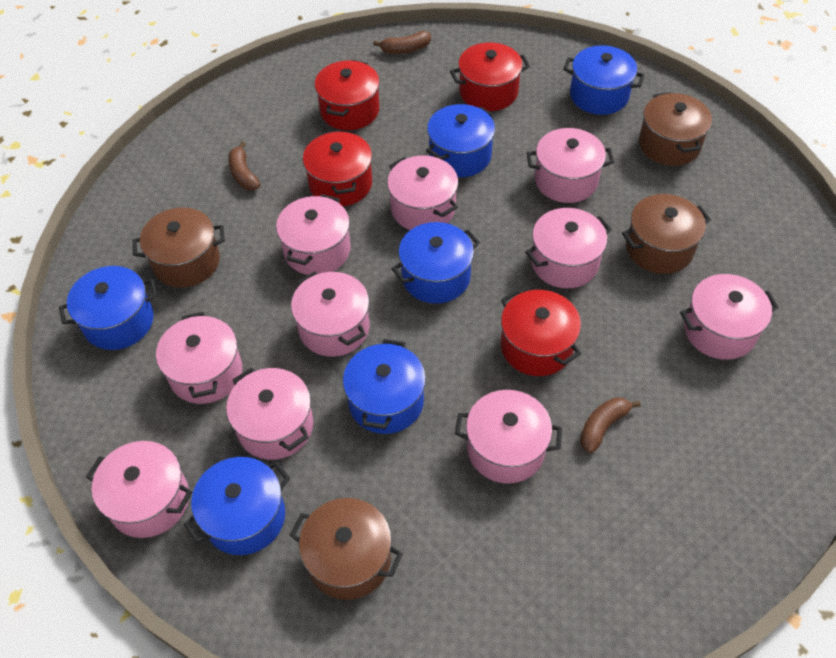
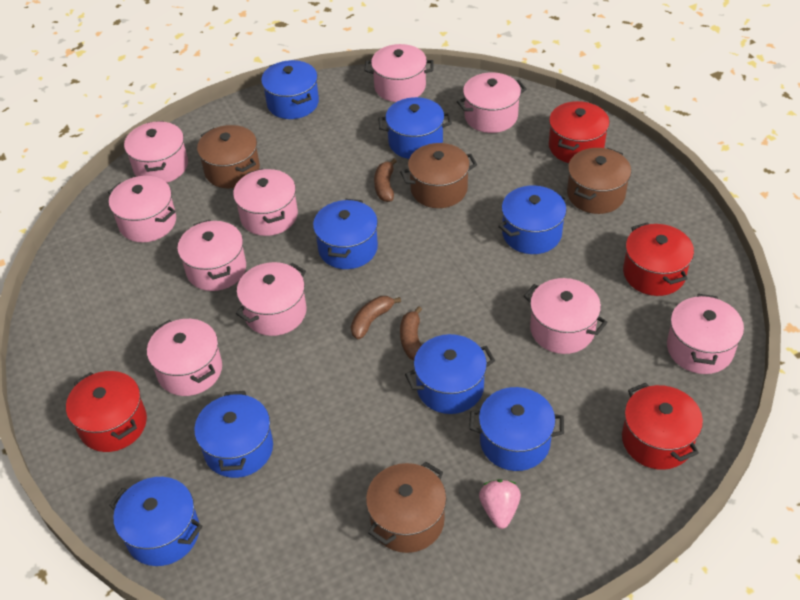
blue pot: 6 -> 8
pink strawberry: 0 -> 1

